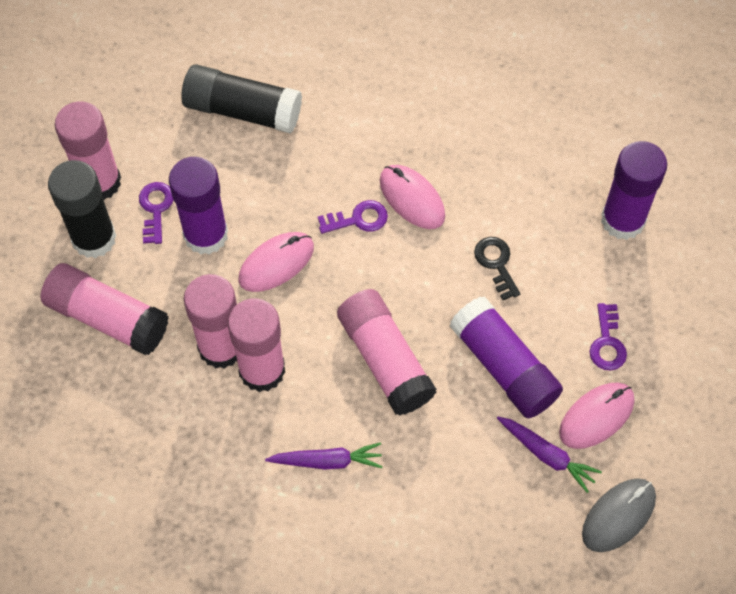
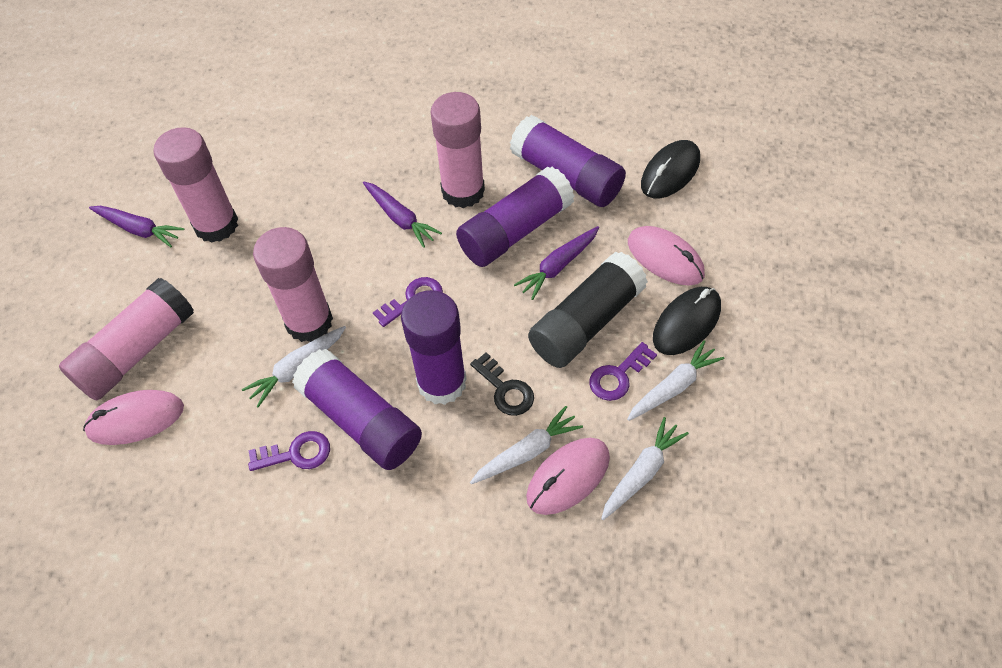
black glue stick: 2 -> 1
black mouse: 0 -> 2
grey mouse: 1 -> 0
pink glue stick: 5 -> 4
purple carrot: 2 -> 3
purple glue stick: 3 -> 4
white carrot: 0 -> 4

